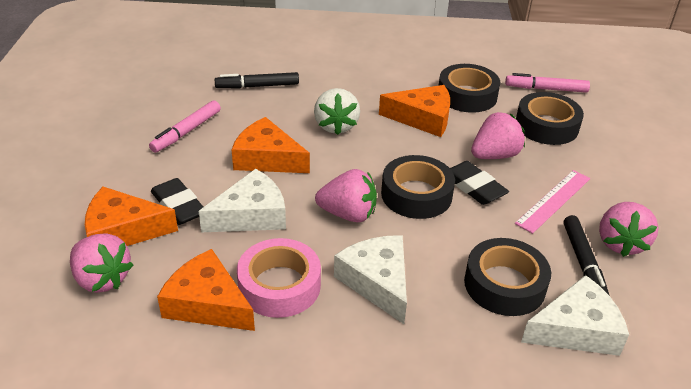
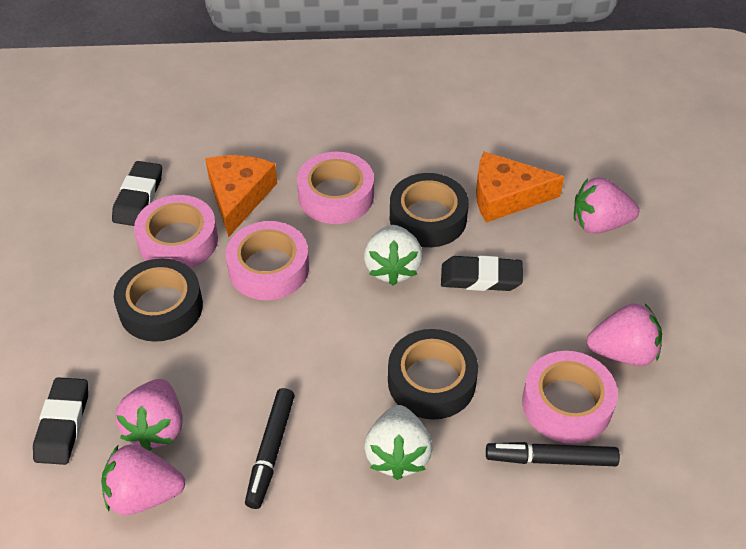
black eraser: 2 -> 3
black tape: 4 -> 3
orange cheese: 4 -> 2
pink marker: 2 -> 0
pink ruler: 1 -> 0
pink tape: 1 -> 4
white cheese: 3 -> 0
white strawberry: 1 -> 2

